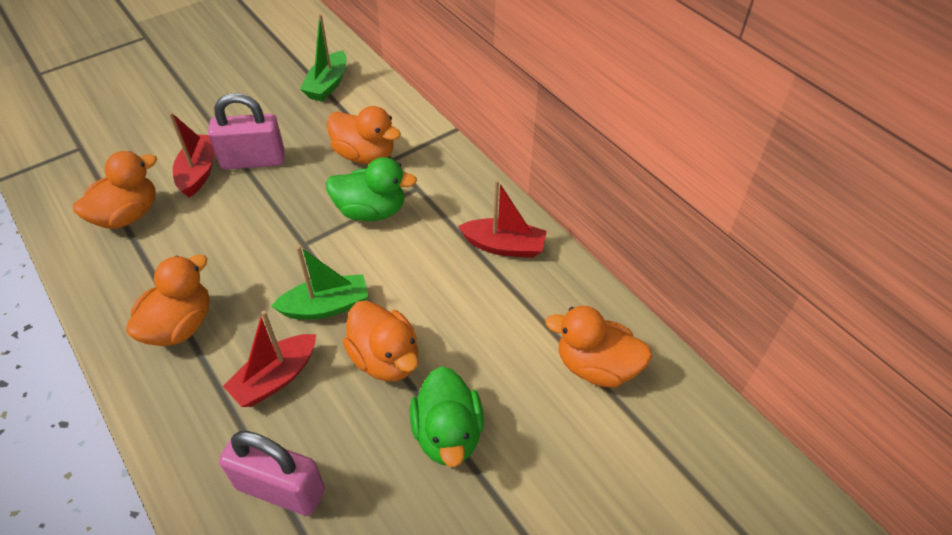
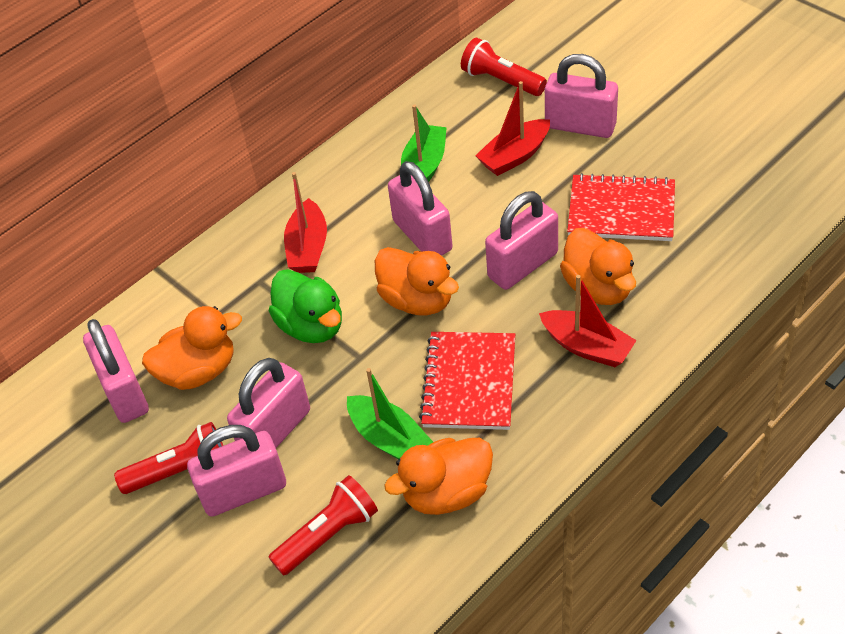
green duck: 2 -> 1
orange duck: 5 -> 4
pink padlock: 2 -> 6
red flashlight: 0 -> 3
red notebook: 0 -> 2

